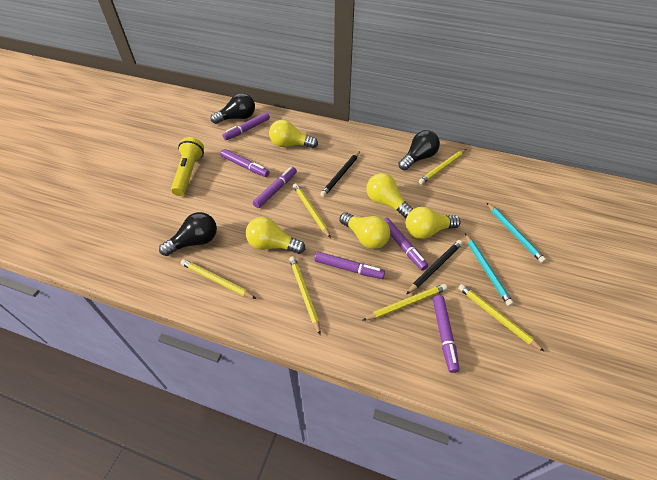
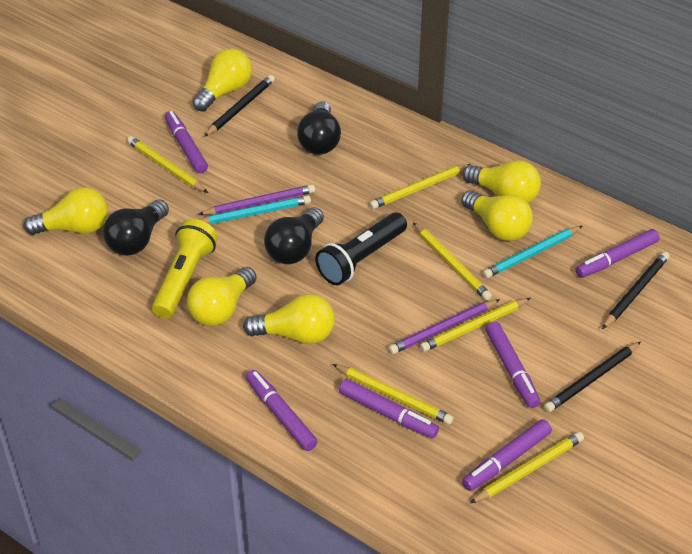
black flashlight: 0 -> 1
black pencil: 2 -> 3
purple pencil: 0 -> 2
yellow light bulb: 5 -> 6

